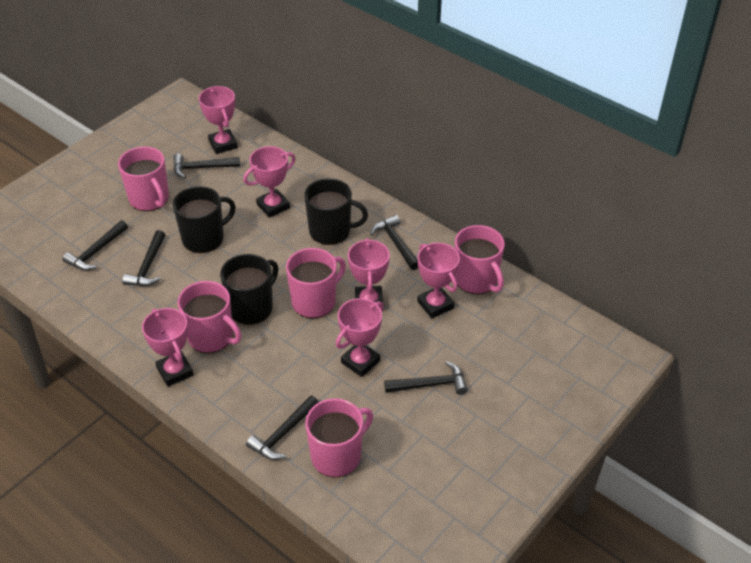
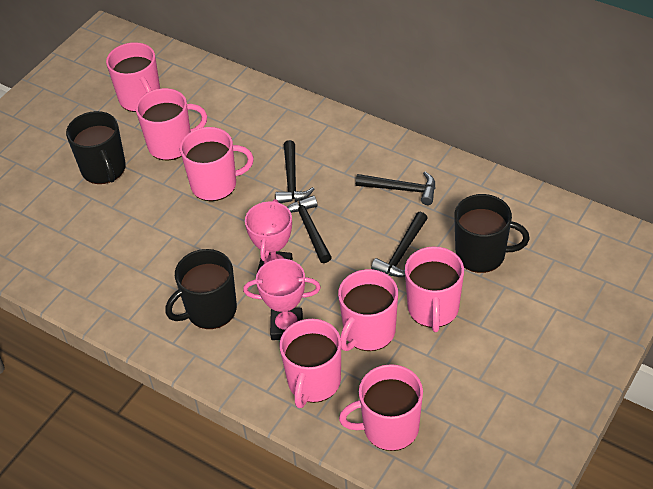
black hammer: 6 -> 4
pink mug: 5 -> 7
pink trophy: 6 -> 2

